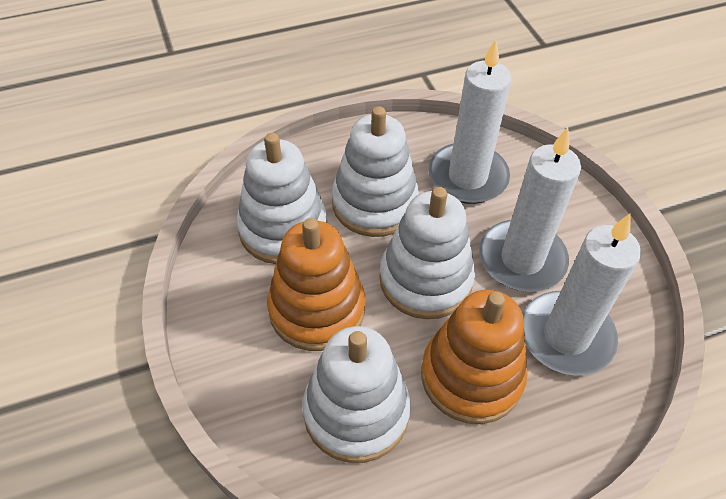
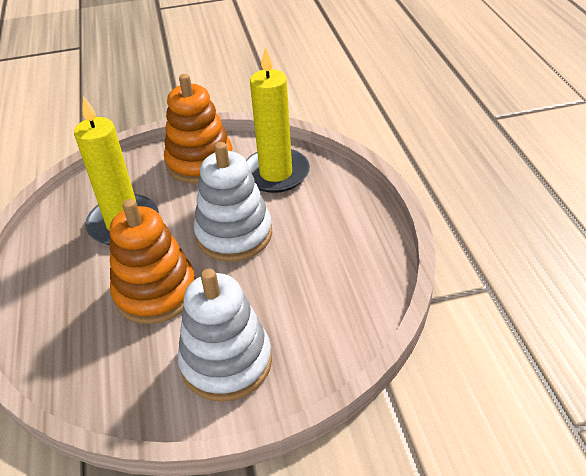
white candle: 3 -> 0
white stacking toy: 4 -> 2
yellow candle: 0 -> 2

